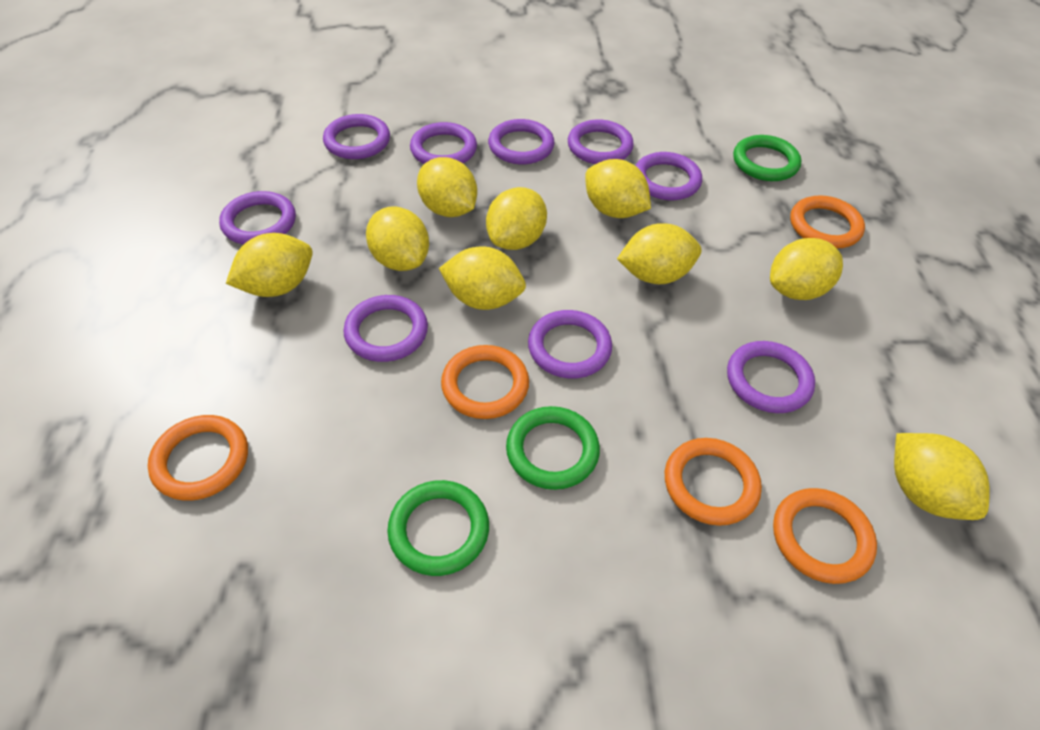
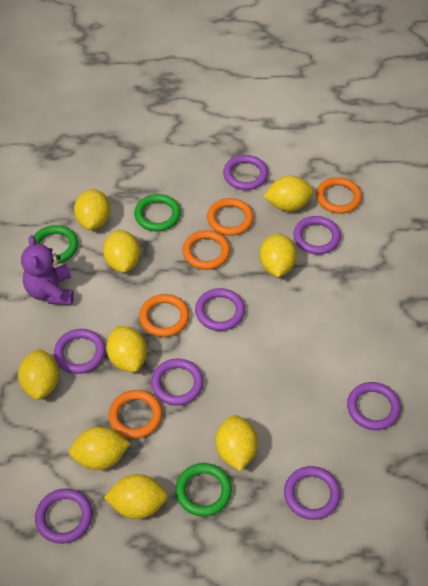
purple ring: 9 -> 8
purple teddy bear: 0 -> 1

